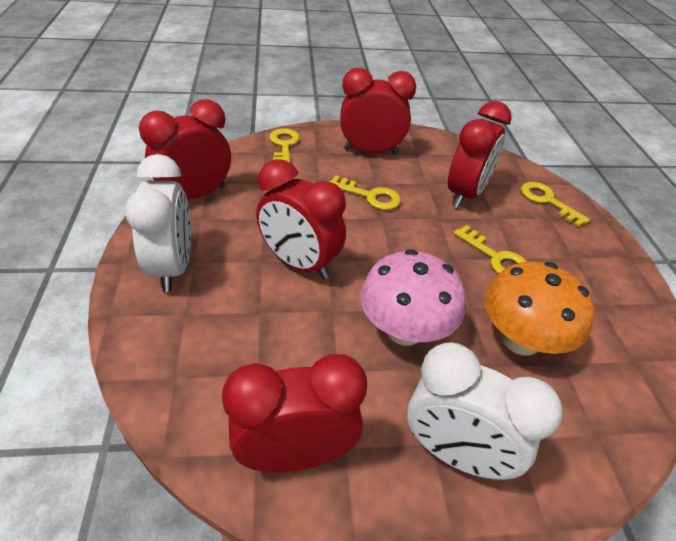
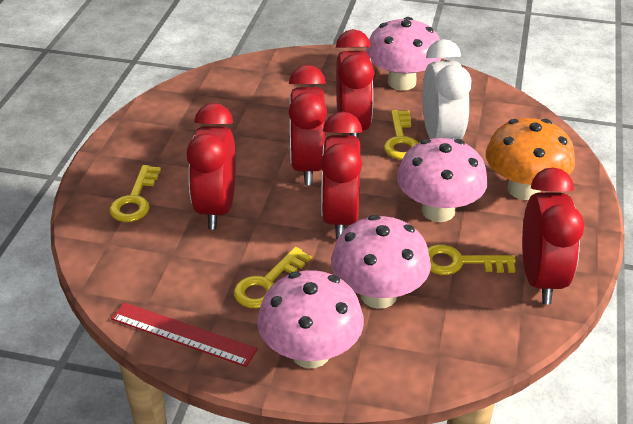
pink mushroom: 1 -> 4
red ruler: 0 -> 1
white clock: 2 -> 1

